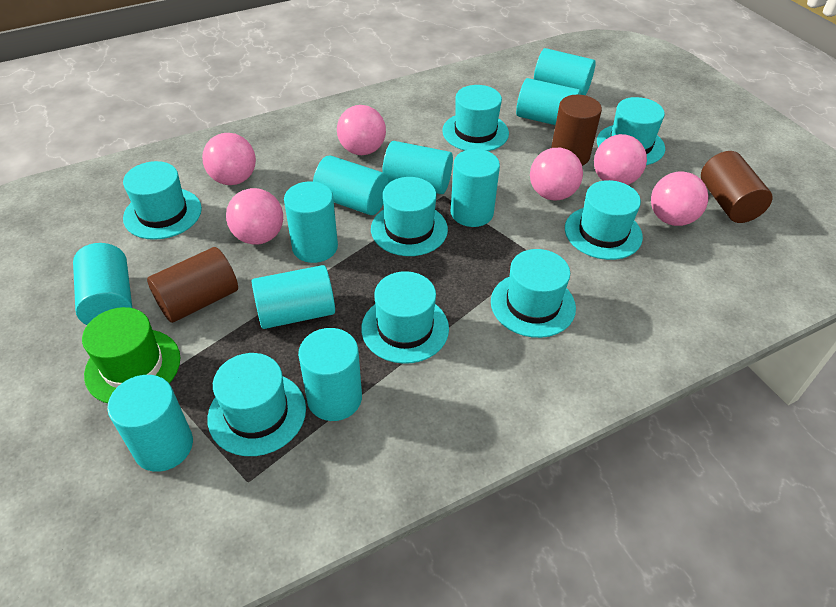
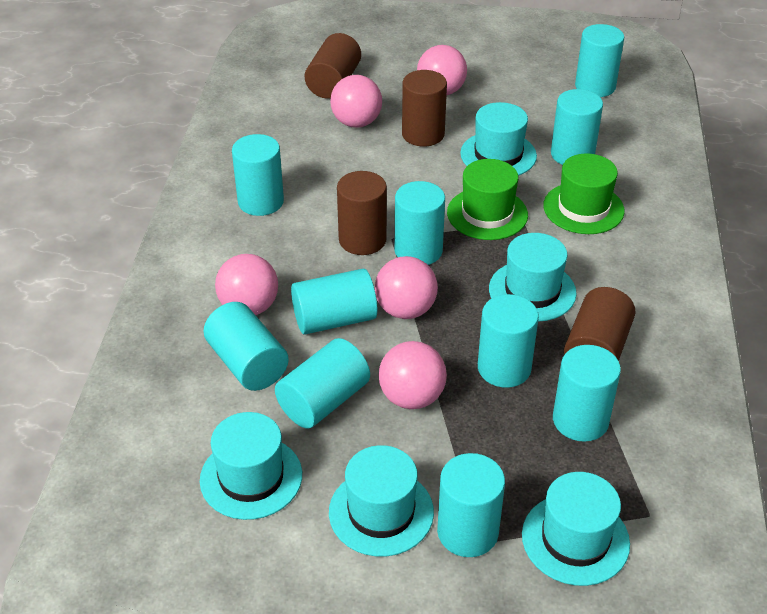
brown cylinder: 3 -> 4
green hat: 1 -> 2
pink ball: 6 -> 5
turquoise hat: 8 -> 5

